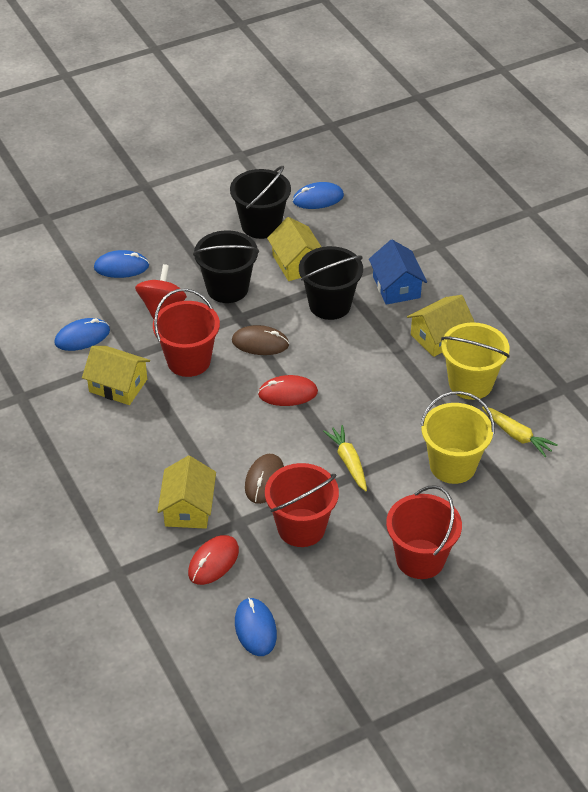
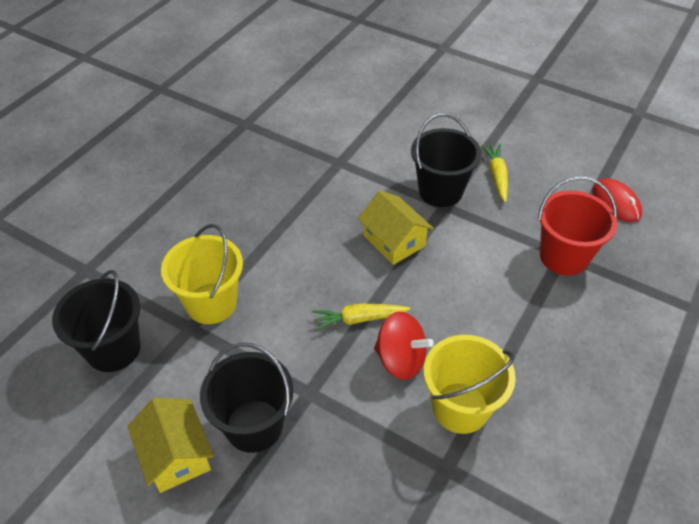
blue house: 1 -> 0
blue mouse: 4 -> 0
brown mouse: 2 -> 0
red bucket: 3 -> 1
red mouse: 2 -> 1
yellow house: 4 -> 2

